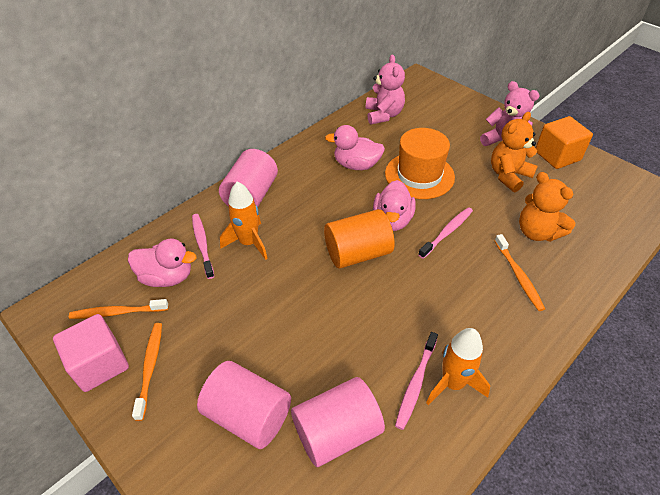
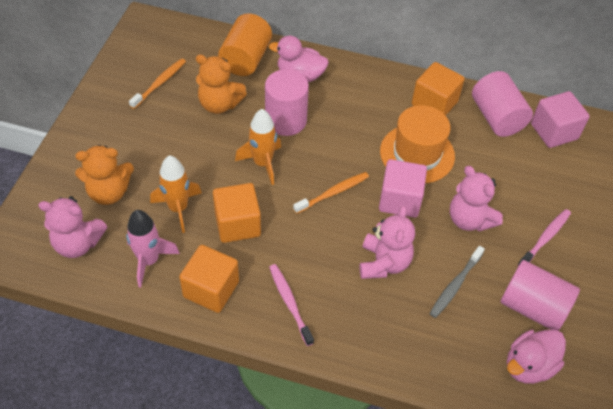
grey toothbrush: 0 -> 1
orange cube: 1 -> 3
orange toothbrush: 3 -> 2
pink cube: 1 -> 2
pink duck: 3 -> 2
pink rocket: 0 -> 1
pink teddy bear: 2 -> 3
pink toothbrush: 3 -> 2

